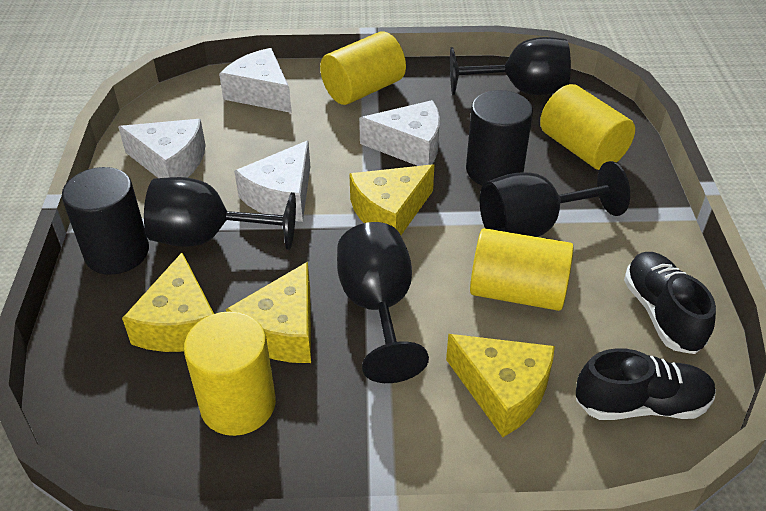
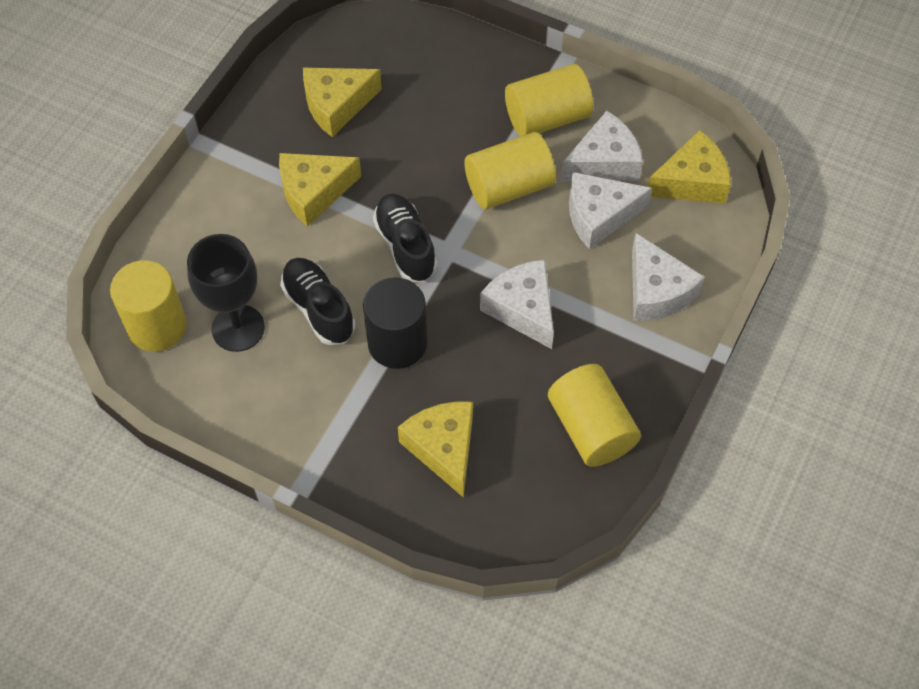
black cylinder: 2 -> 1
black goblet: 4 -> 1

